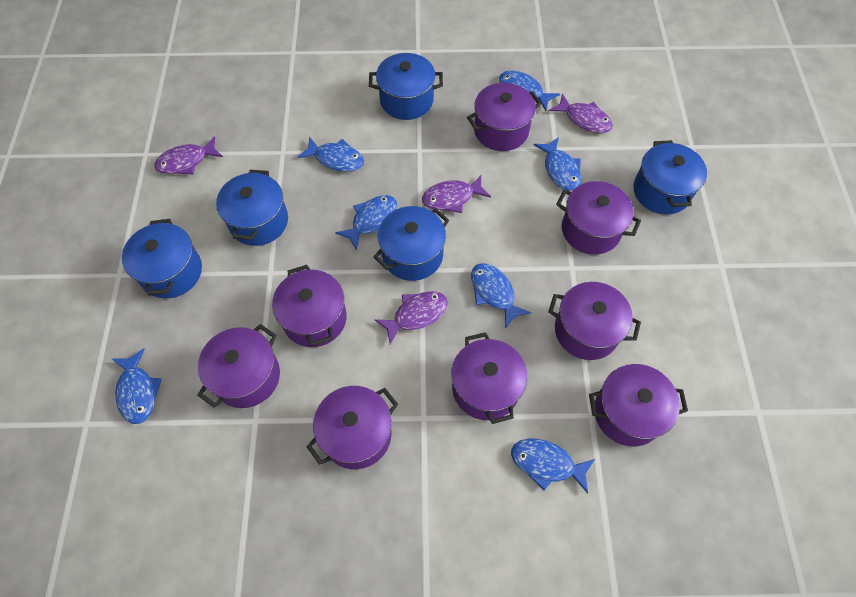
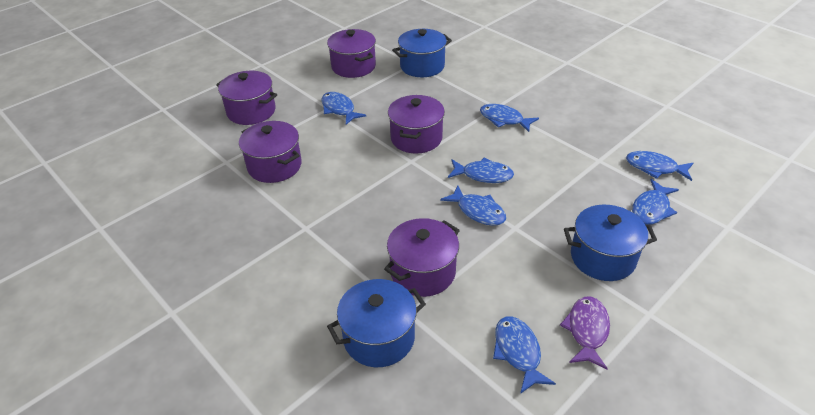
blue pot: 5 -> 3
purple fish: 4 -> 1
purple pot: 8 -> 5

